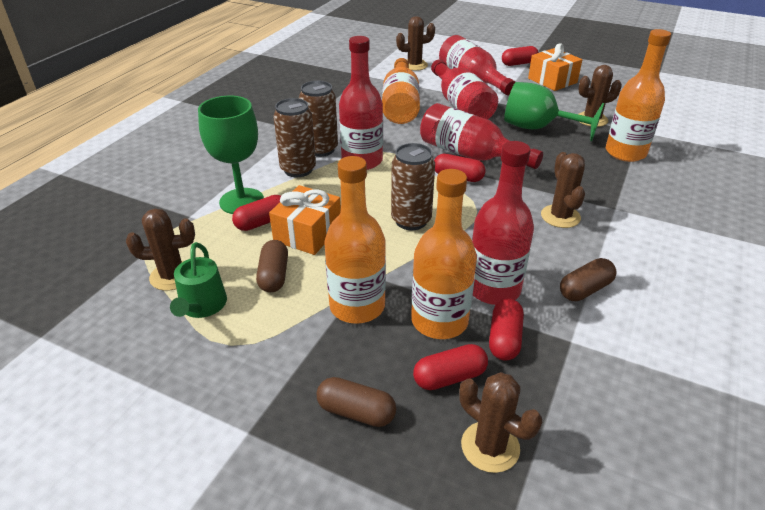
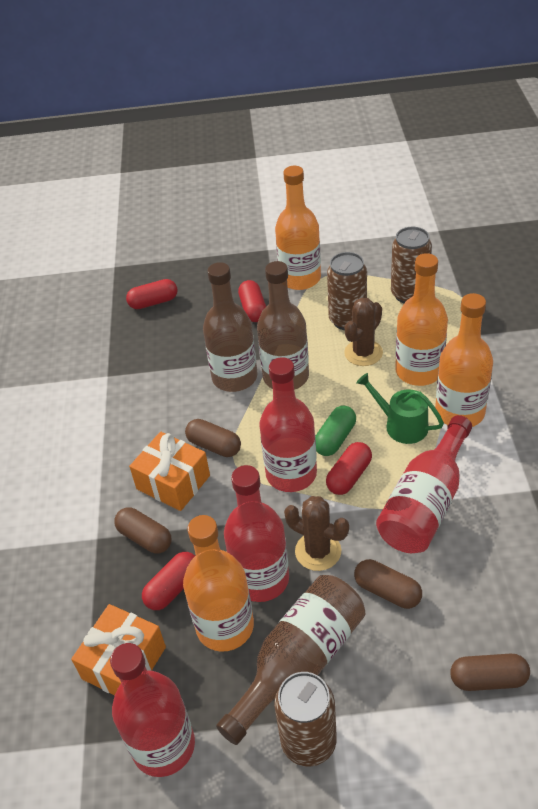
brown bottle: 0 -> 3
brown cactus: 5 -> 2
brown capsule: 3 -> 4
green capsule: 0 -> 1
green goblet: 2 -> 0
red bottle: 5 -> 4
red capsule: 5 -> 4

